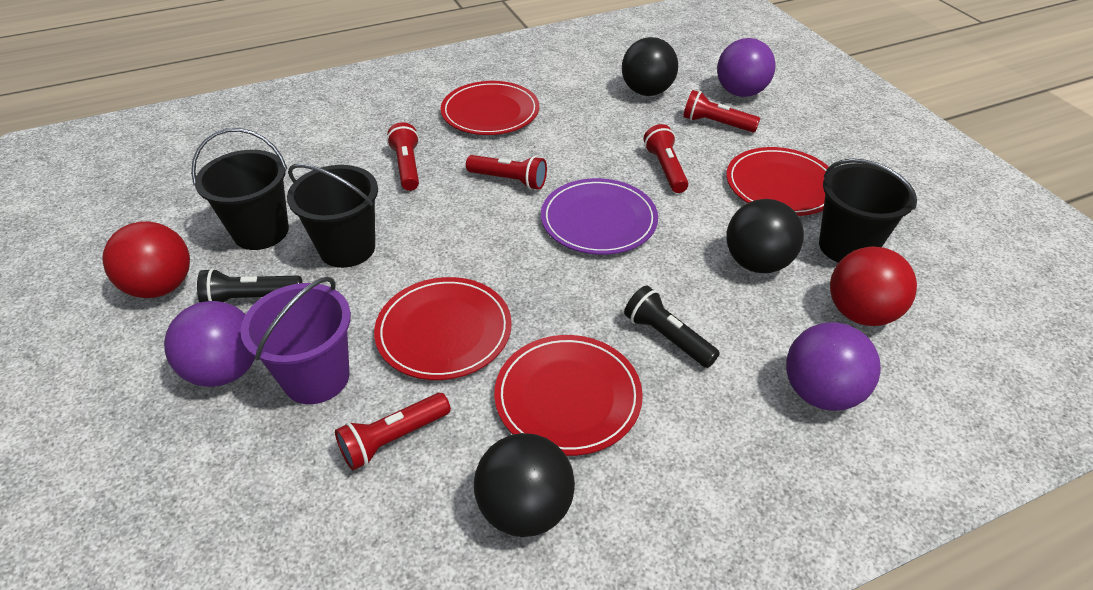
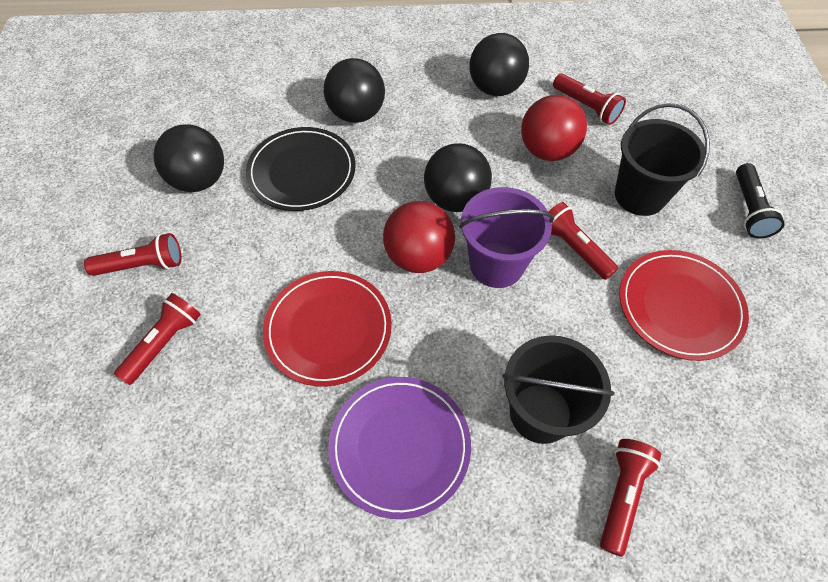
black ball: 3 -> 4
black bucket: 3 -> 2
black flashlight: 2 -> 1
black plate: 0 -> 1
purple ball: 3 -> 0
red plate: 4 -> 2

